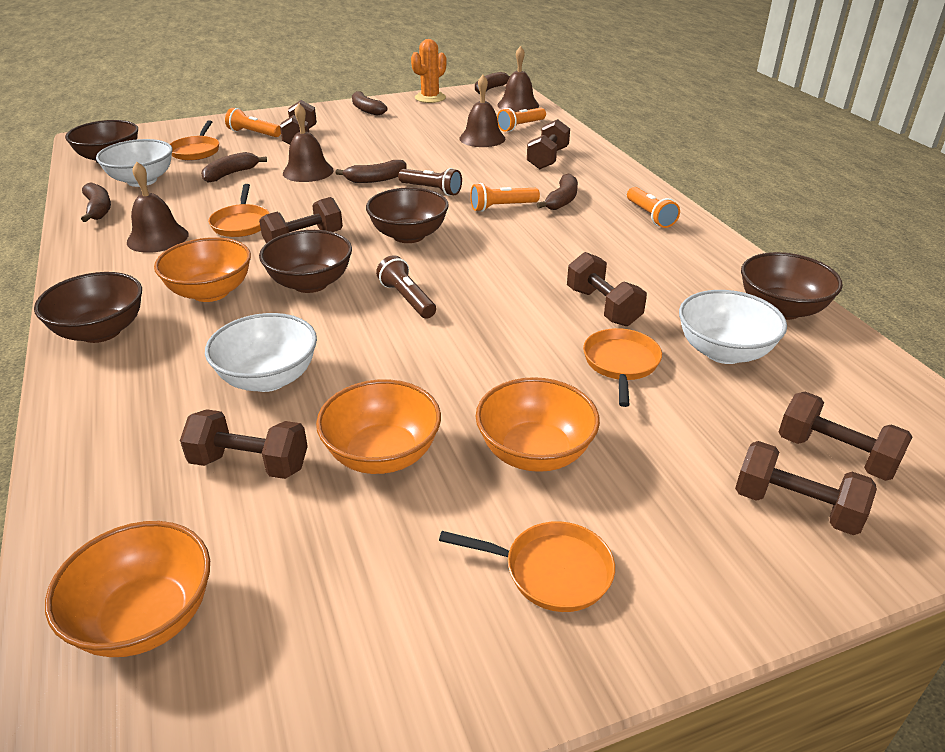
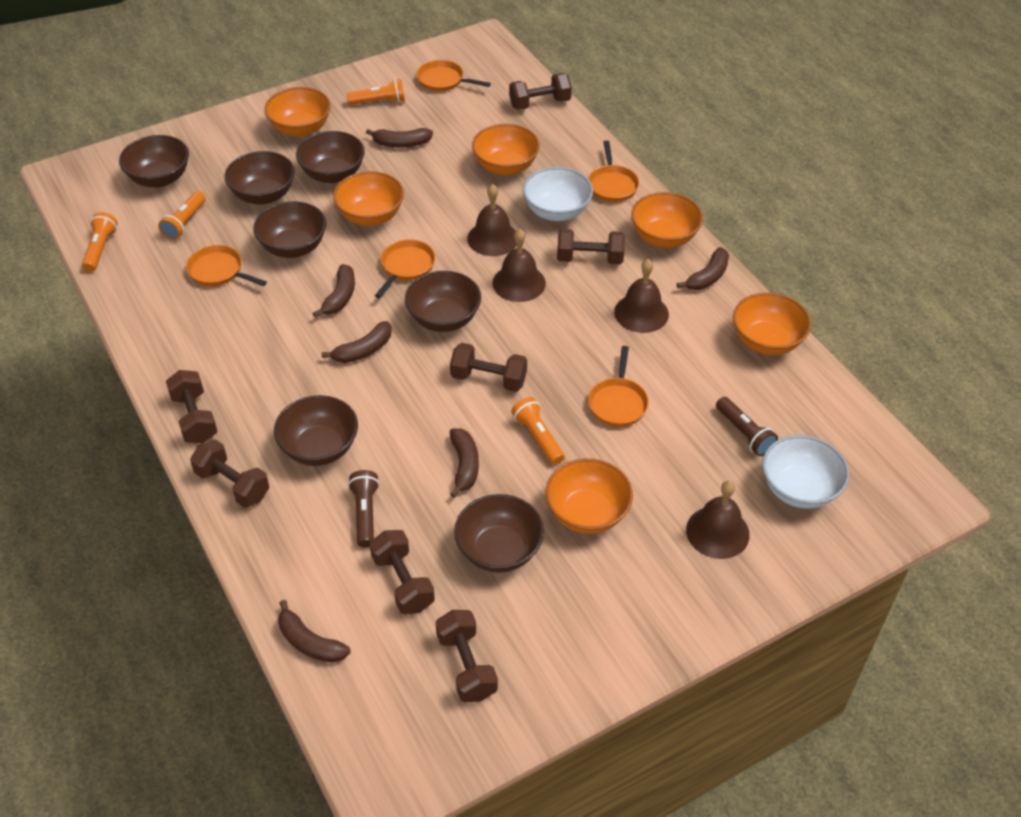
brown bowl: 5 -> 7
orange bowl: 4 -> 6
orange cactus: 1 -> 0
orange pan: 4 -> 5
white bowl: 3 -> 2

